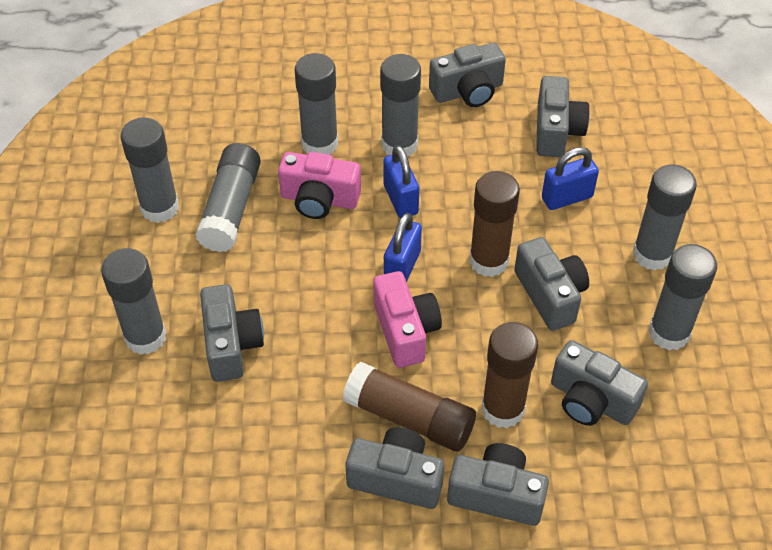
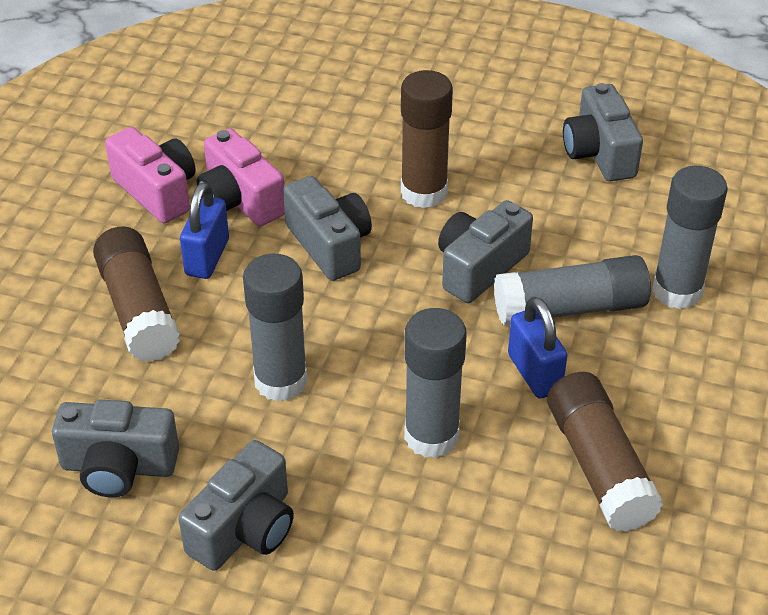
blue padlock: 3 -> 2
grey camera: 7 -> 5
grey glue stick: 7 -> 4

